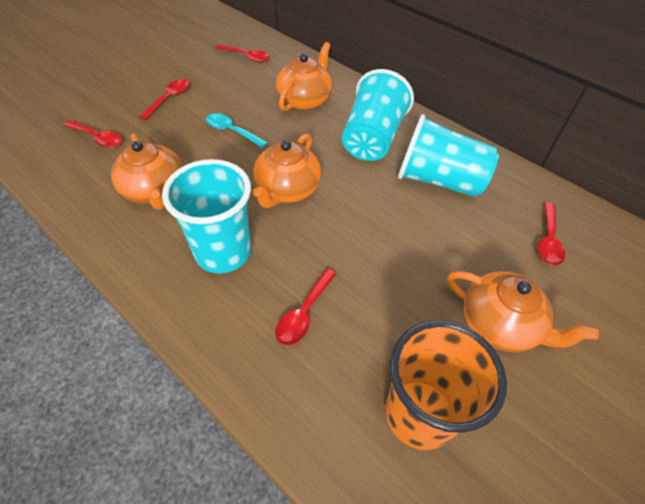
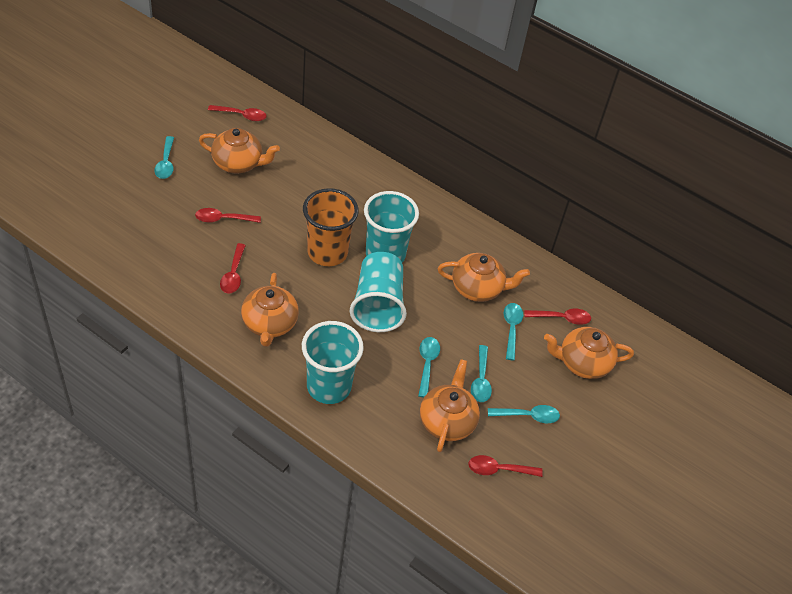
orange teapot: 4 -> 5
turquoise spoon: 1 -> 5

